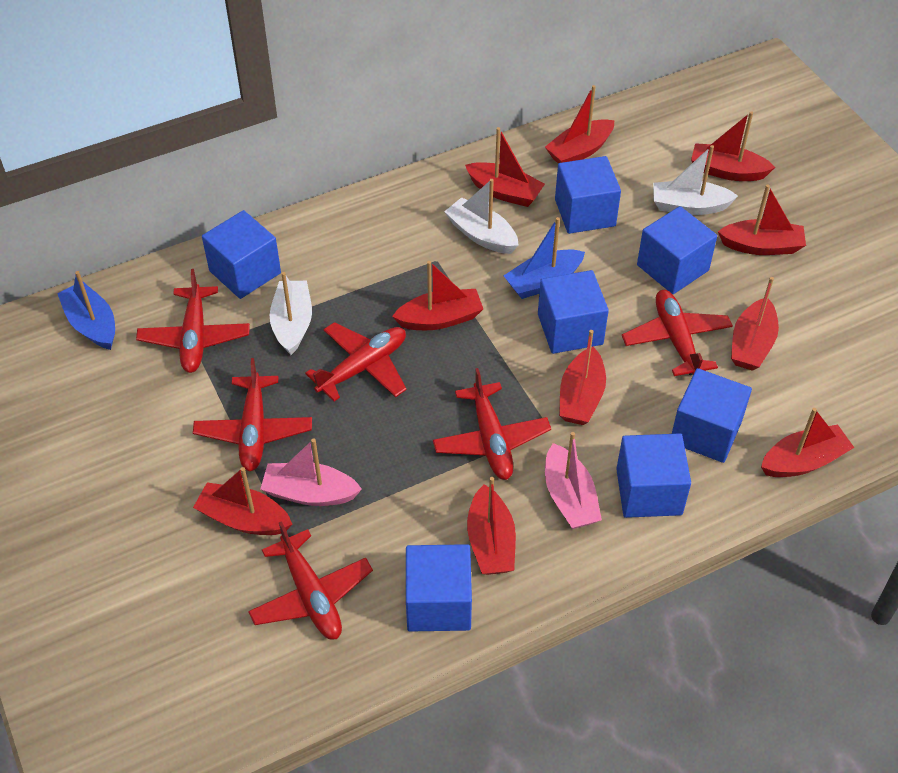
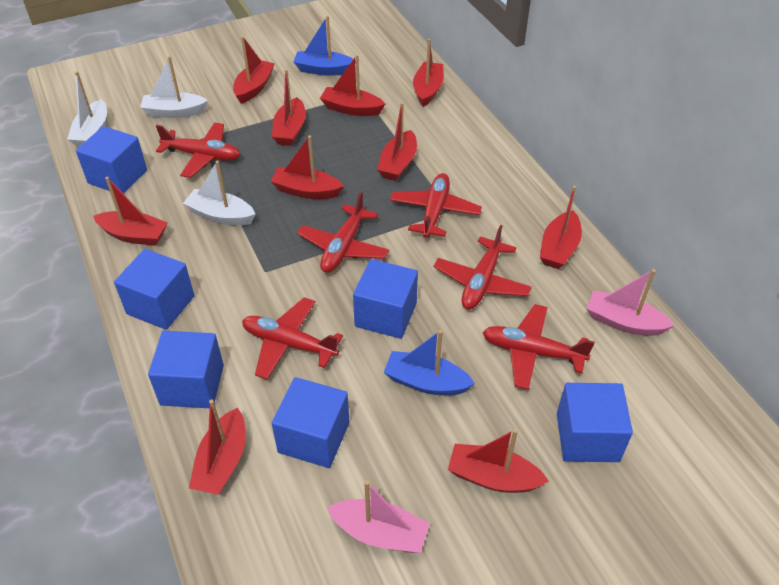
blue cube: 7 -> 6

